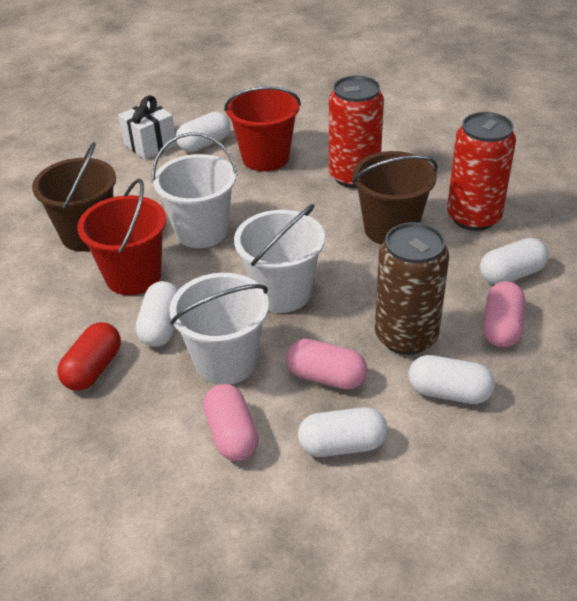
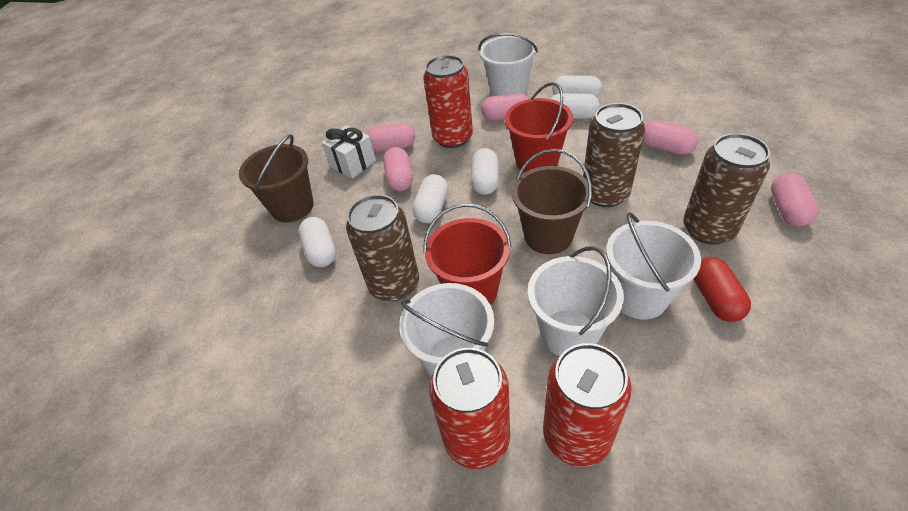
brown can: 1 -> 3
pink capsule: 3 -> 5
red can: 2 -> 3
white bucket: 3 -> 4

